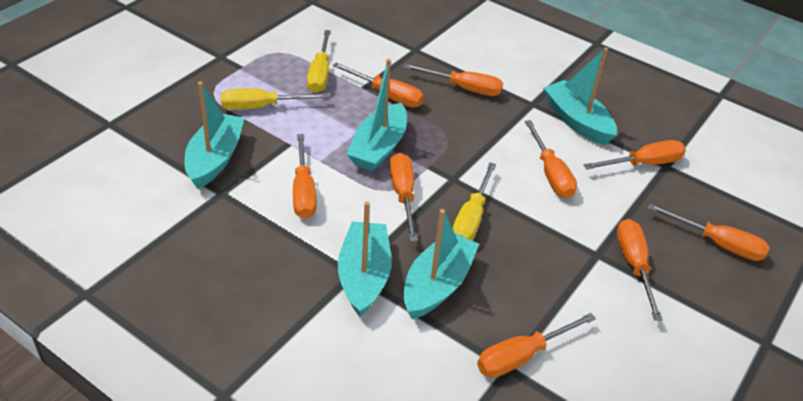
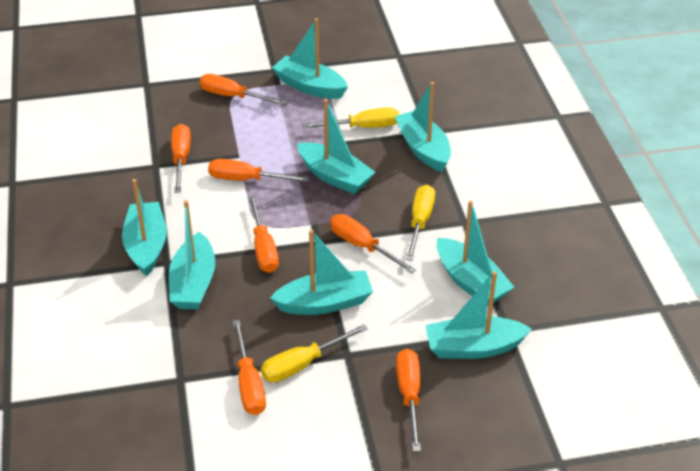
orange screwdriver: 9 -> 7
turquoise boat: 5 -> 8

